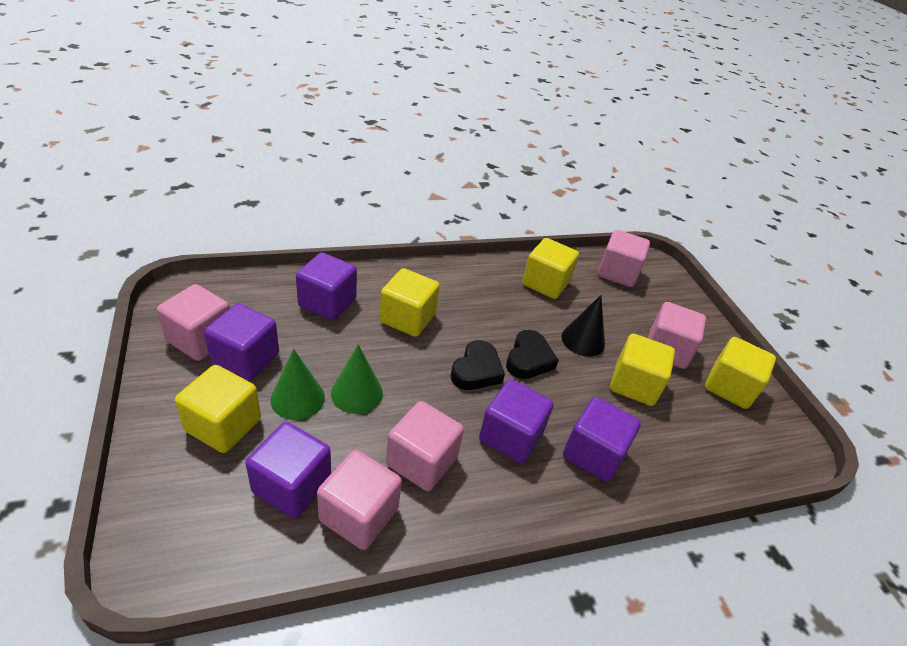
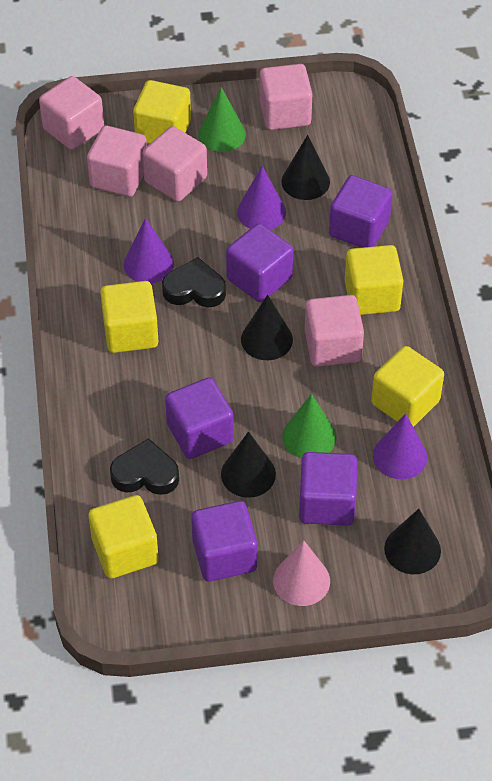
black cone: 1 -> 4
pink cone: 0 -> 1
purple cone: 0 -> 3

